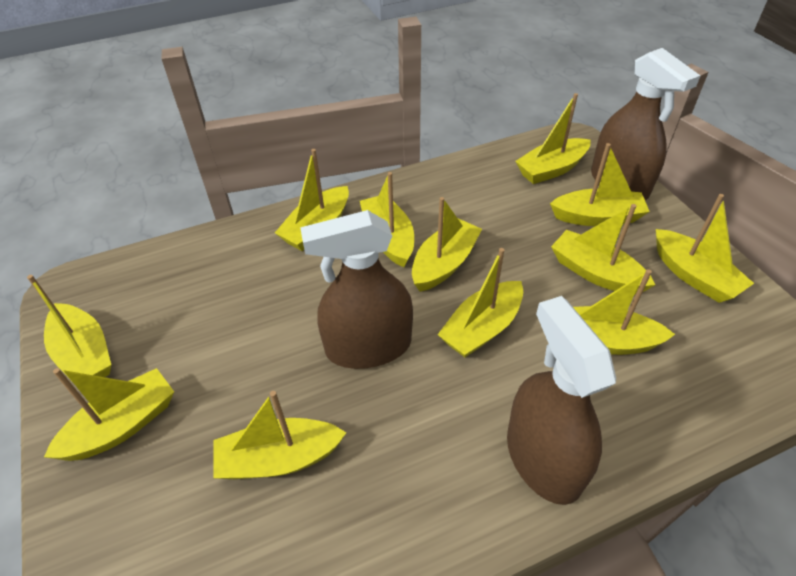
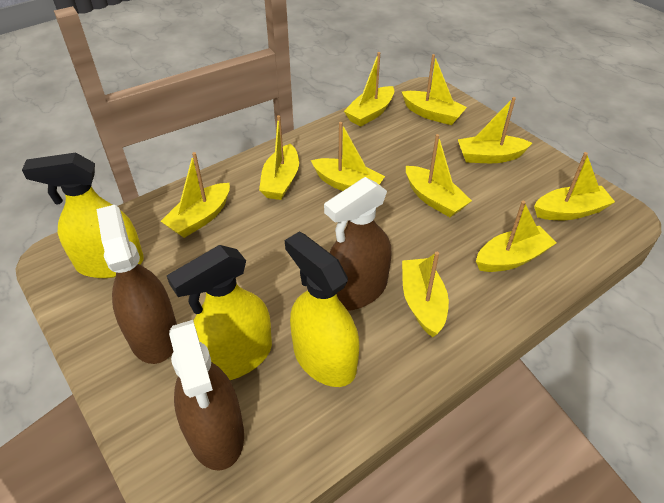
yellow boat: 12 -> 10
yellow spray bottle: 0 -> 3

